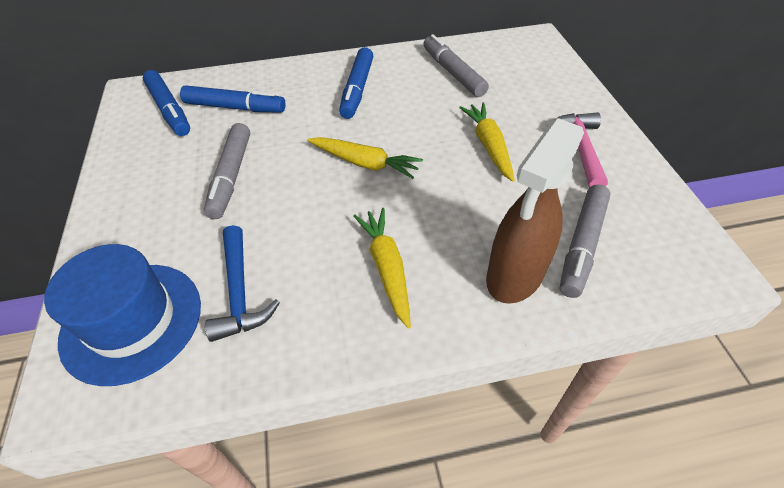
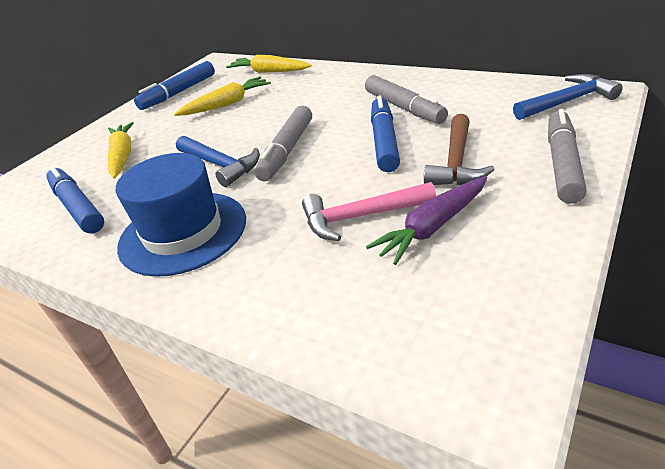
blue hammer: 1 -> 2
brown hammer: 0 -> 1
brown spray bottle: 1 -> 0
purple carrot: 0 -> 1

